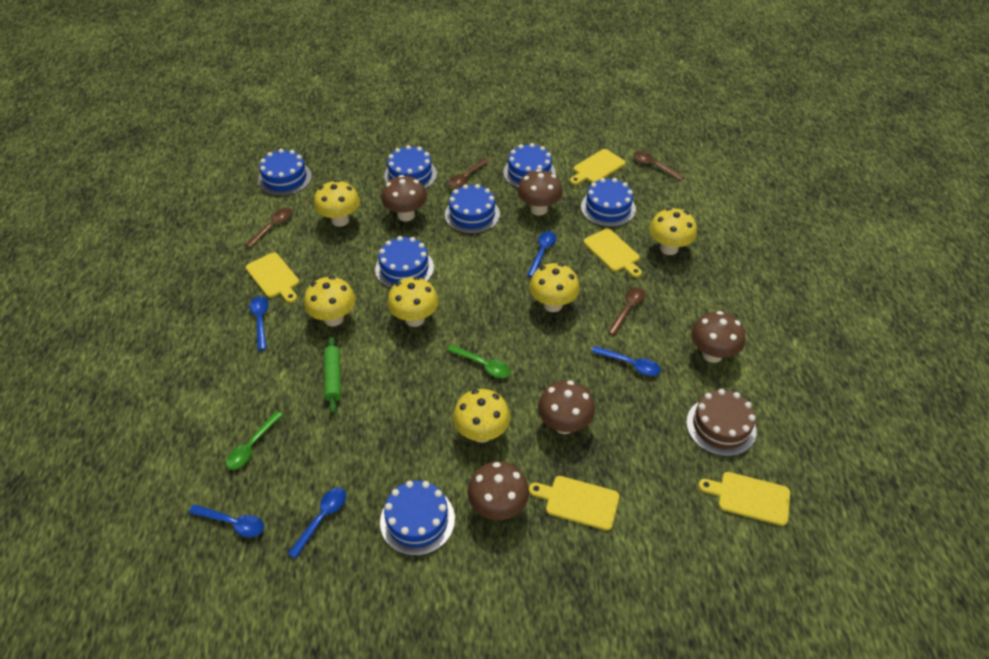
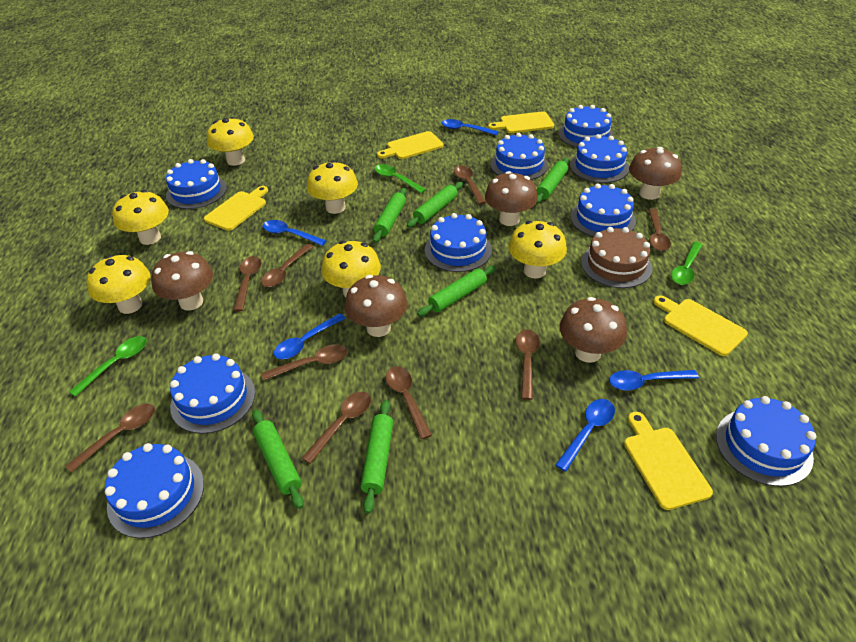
blue cake: 7 -> 9
brown spoon: 4 -> 9
green rolling pin: 1 -> 6
green spoon: 2 -> 3

